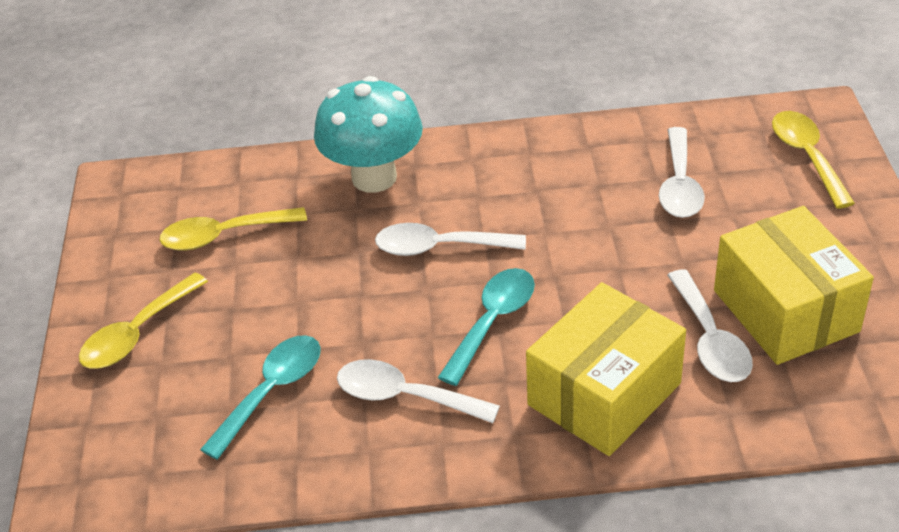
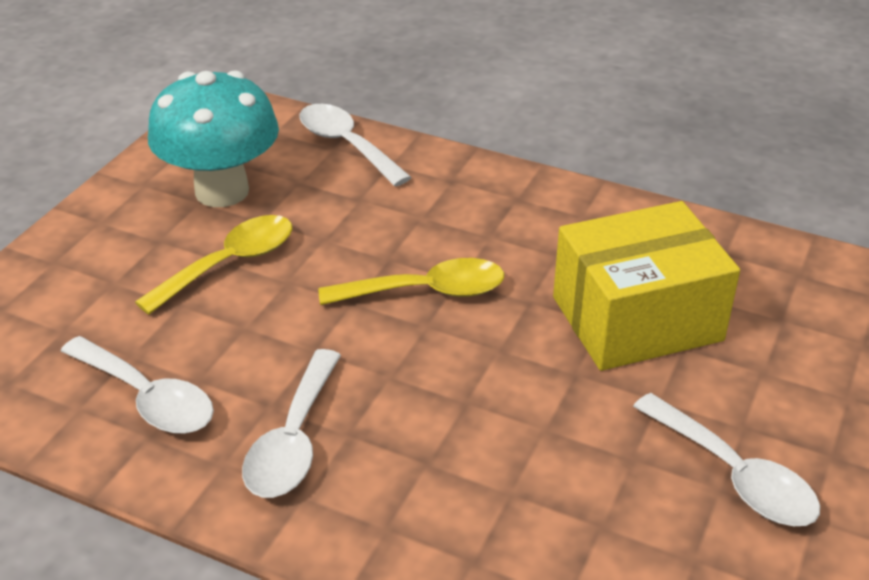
turquoise spoon: 2 -> 0
yellow box: 2 -> 1
yellow spoon: 3 -> 2

